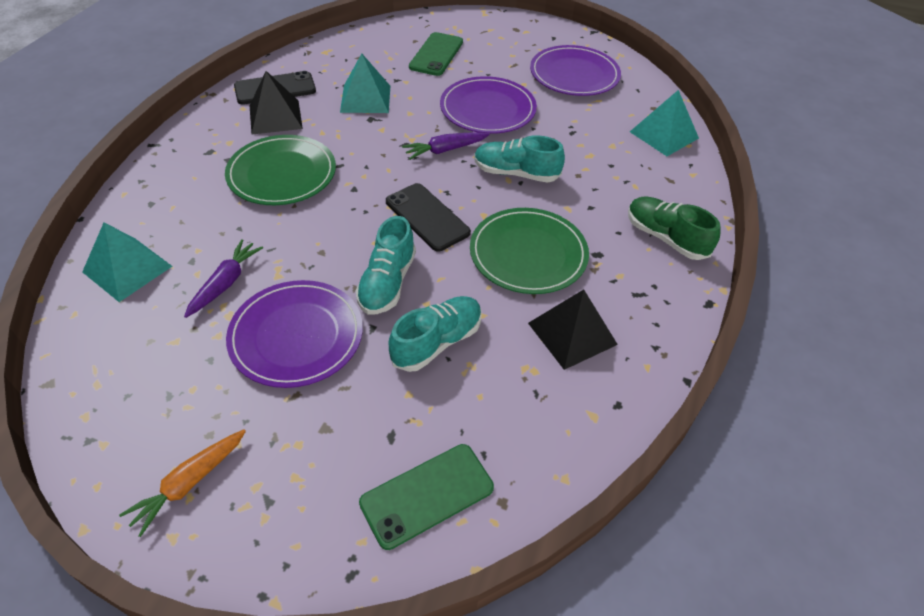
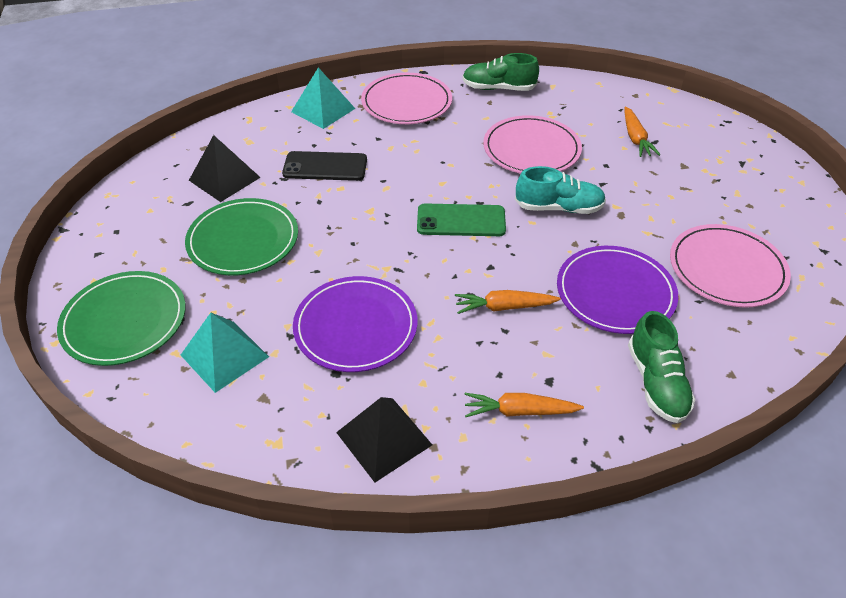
black phone: 2 -> 1
green phone: 2 -> 1
green shoe: 1 -> 2
orange carrot: 1 -> 3
pink plate: 0 -> 3
purple carrot: 2 -> 0
purple plate: 3 -> 2
turquoise pyramid: 3 -> 2
turquoise shoe: 3 -> 1

